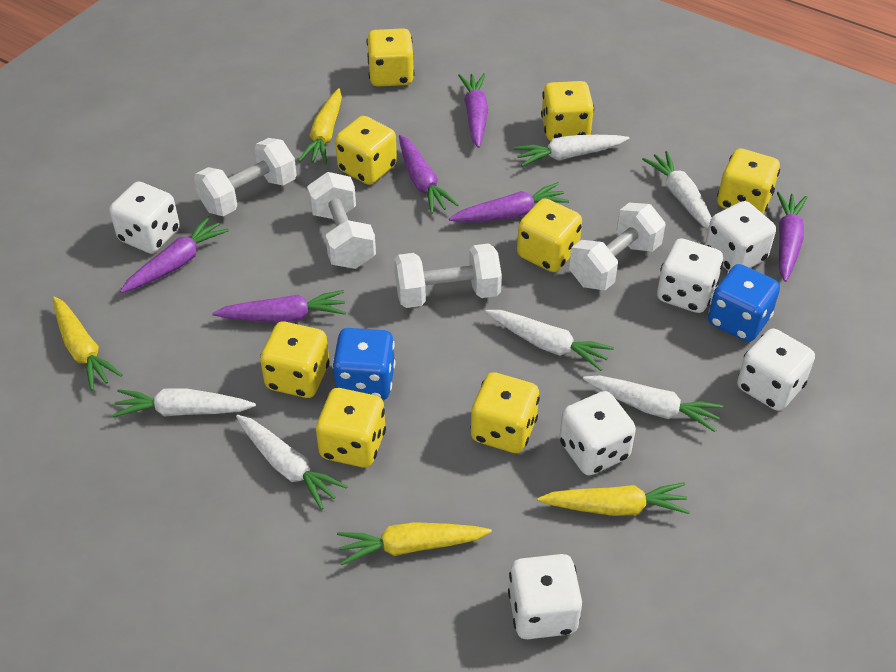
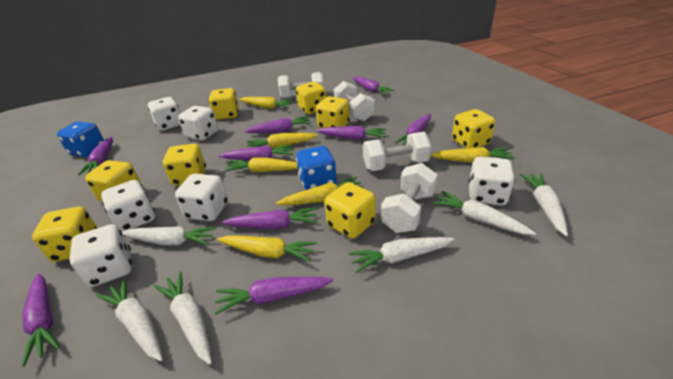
purple carrot: 6 -> 9
yellow carrot: 4 -> 6

